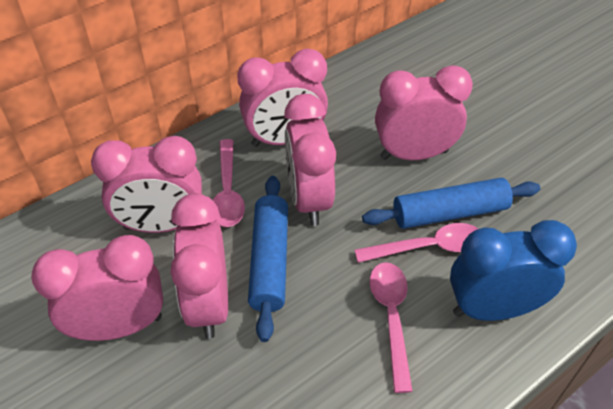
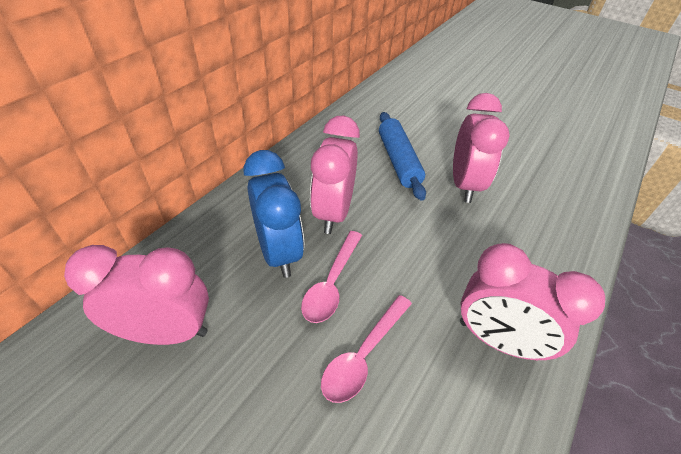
blue rolling pin: 2 -> 1
pink clock: 6 -> 4
pink spoon: 3 -> 2

